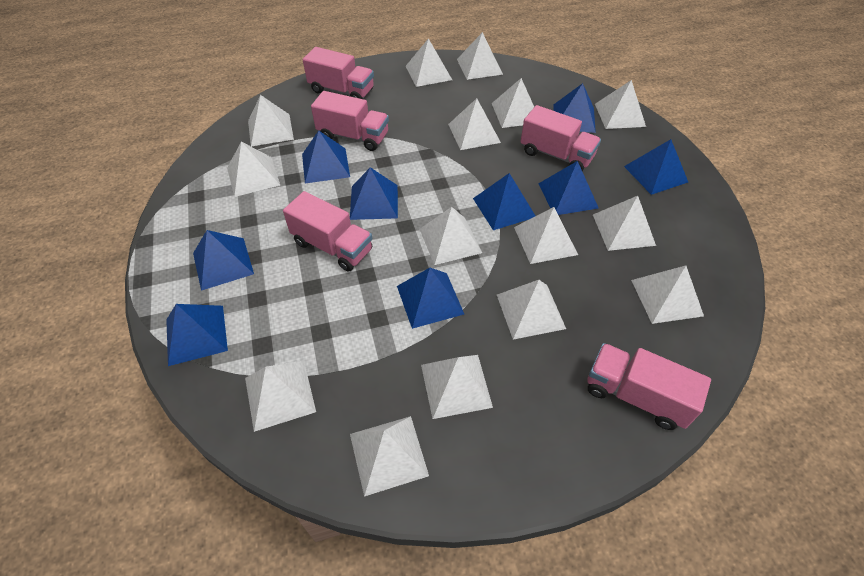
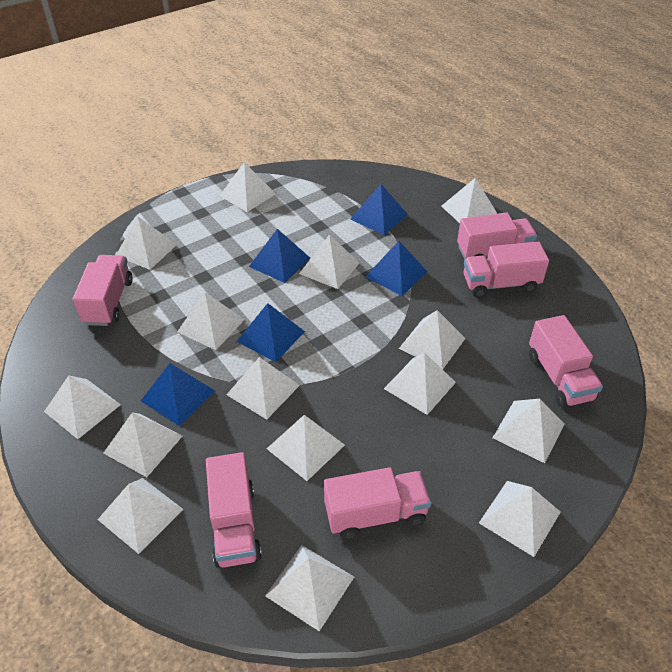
blue pyramid: 9 -> 5
pink truck: 5 -> 6

